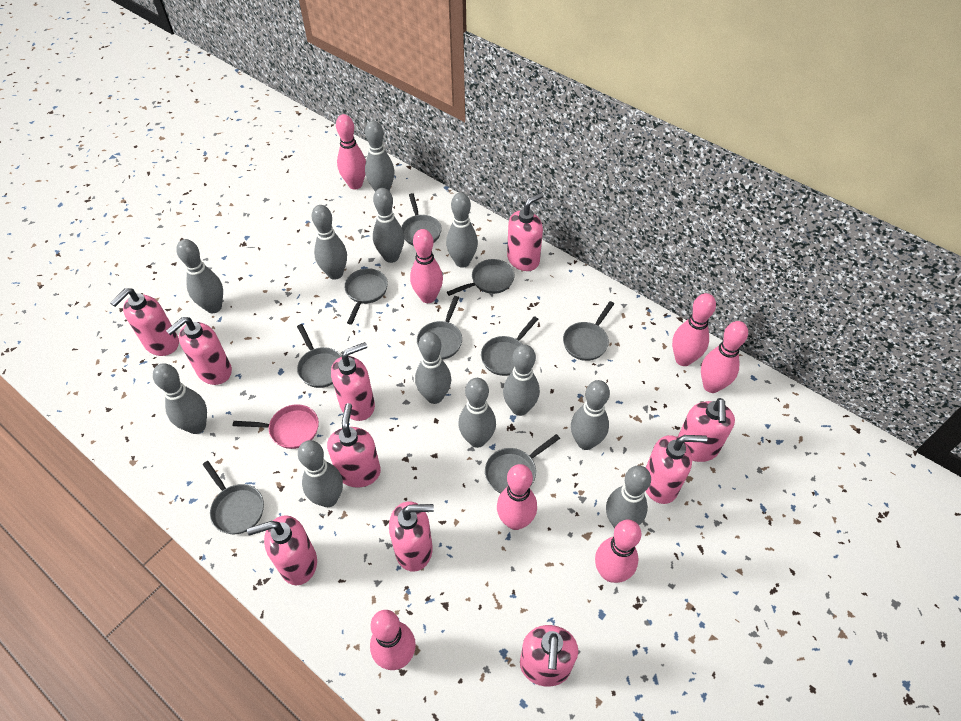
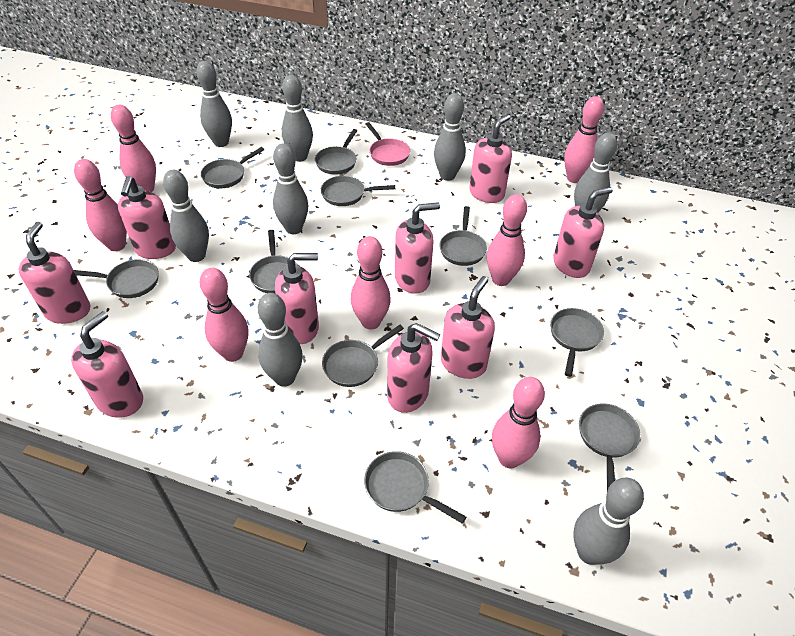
grey bowling pin: 12 -> 8
grey pan: 9 -> 10
pink soap dispenser: 10 -> 9

